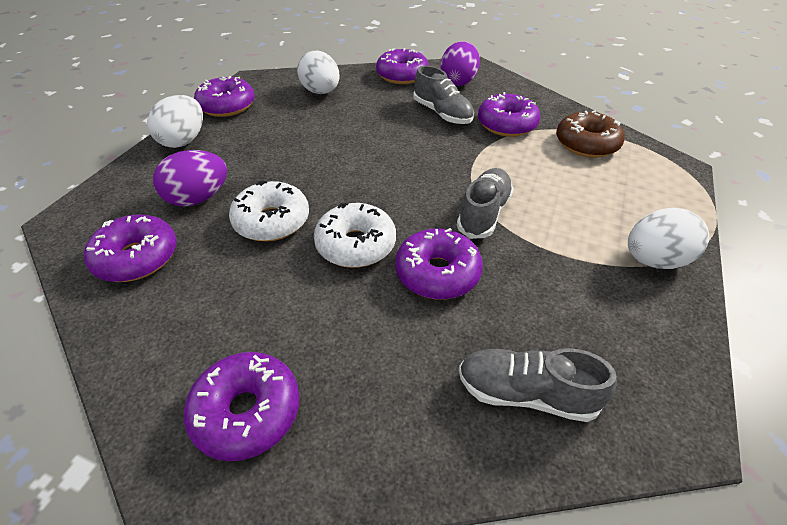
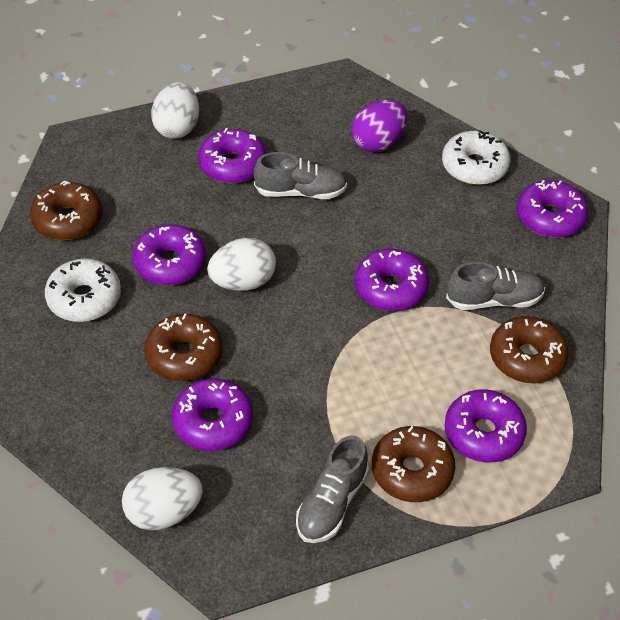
brown donut: 1 -> 4
purple egg: 2 -> 1

